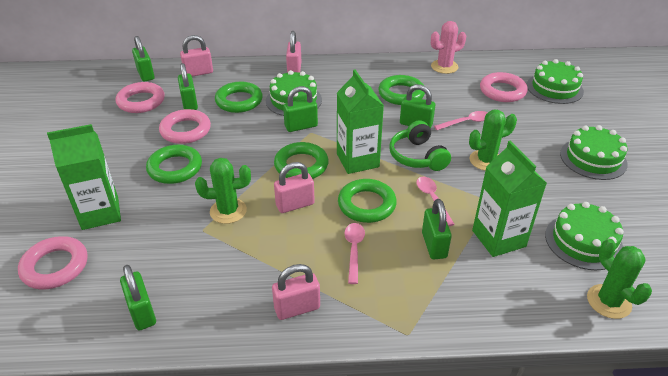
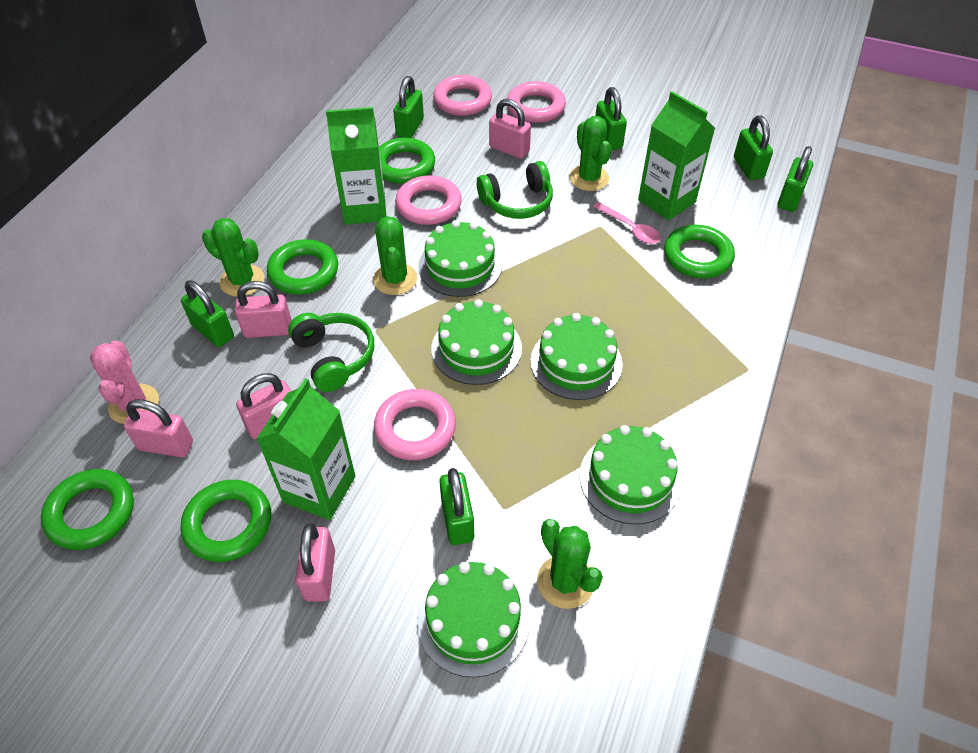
green cactus: 3 -> 4
green cake: 4 -> 5
green headphones: 1 -> 2
pink padlock: 4 -> 5
pink spoon: 3 -> 1

